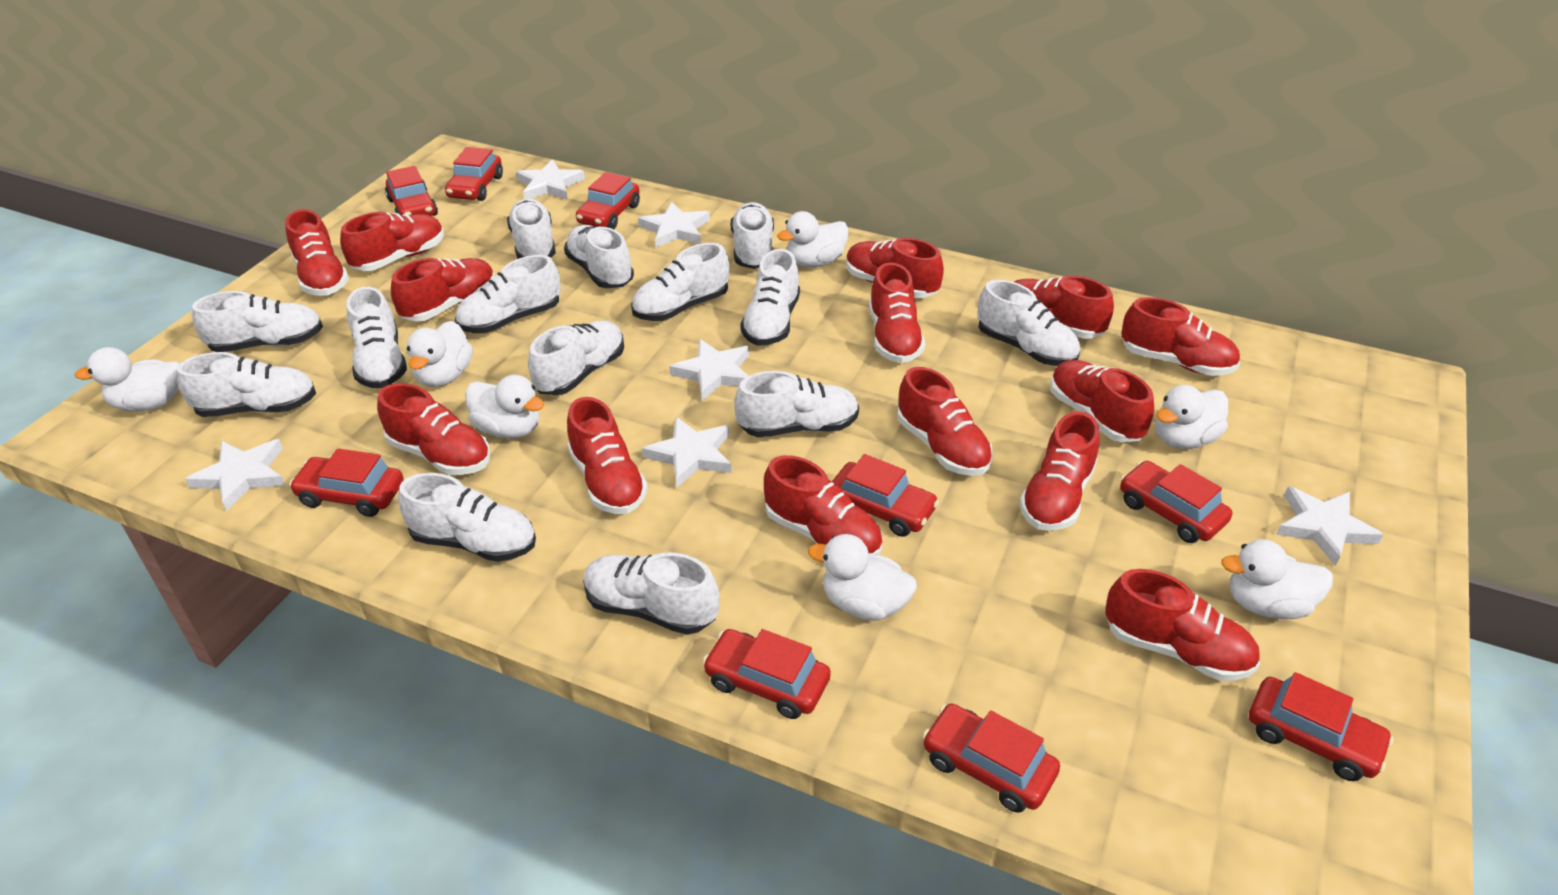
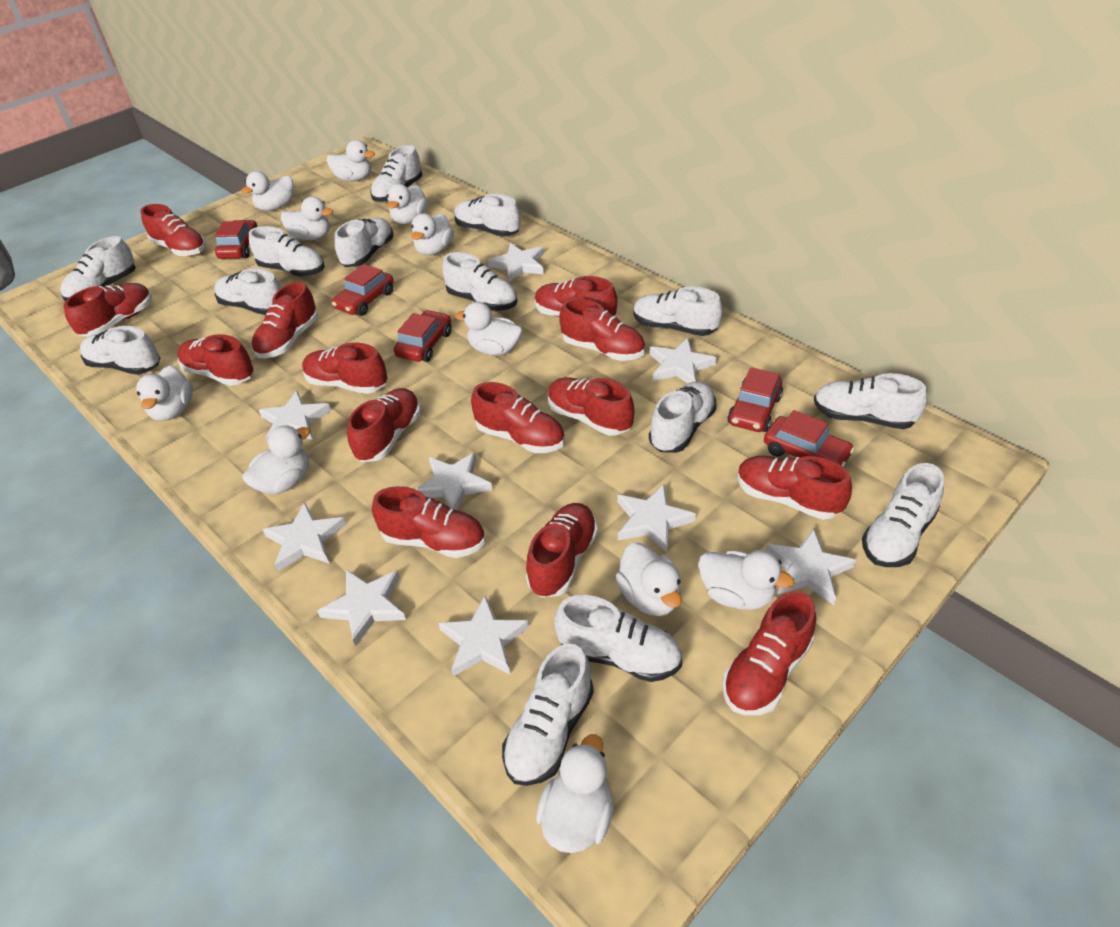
red car: 9 -> 5
white duck: 7 -> 11
white star: 6 -> 9

